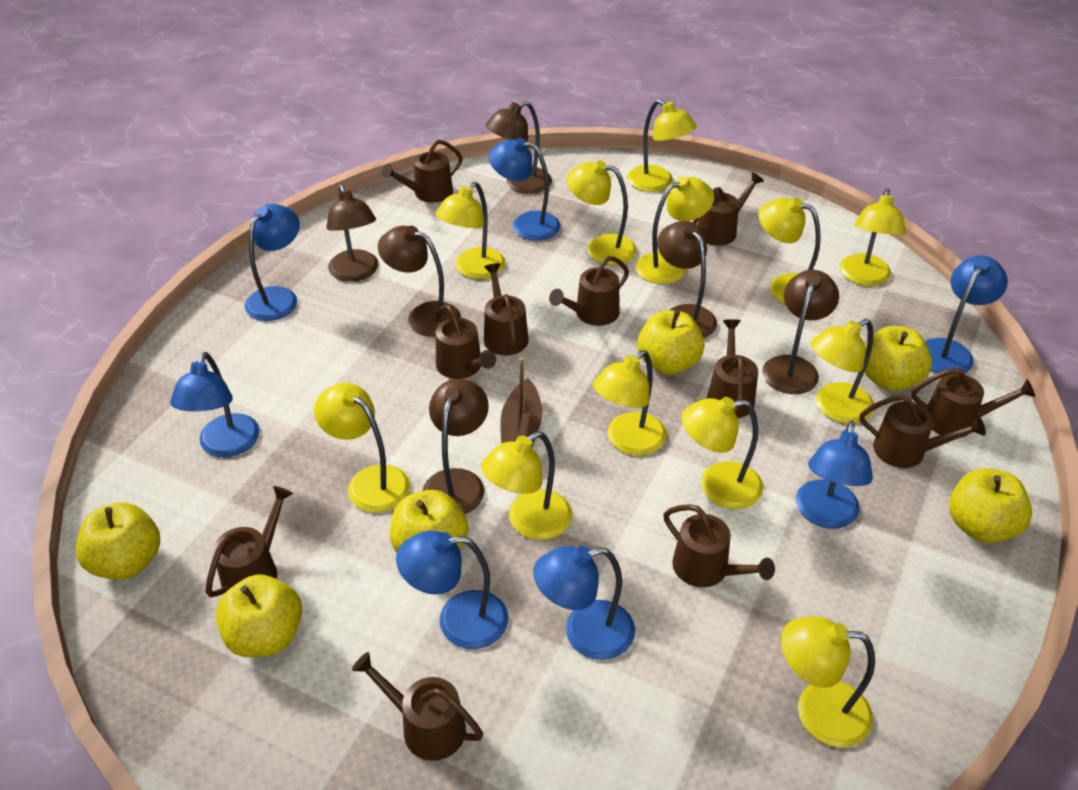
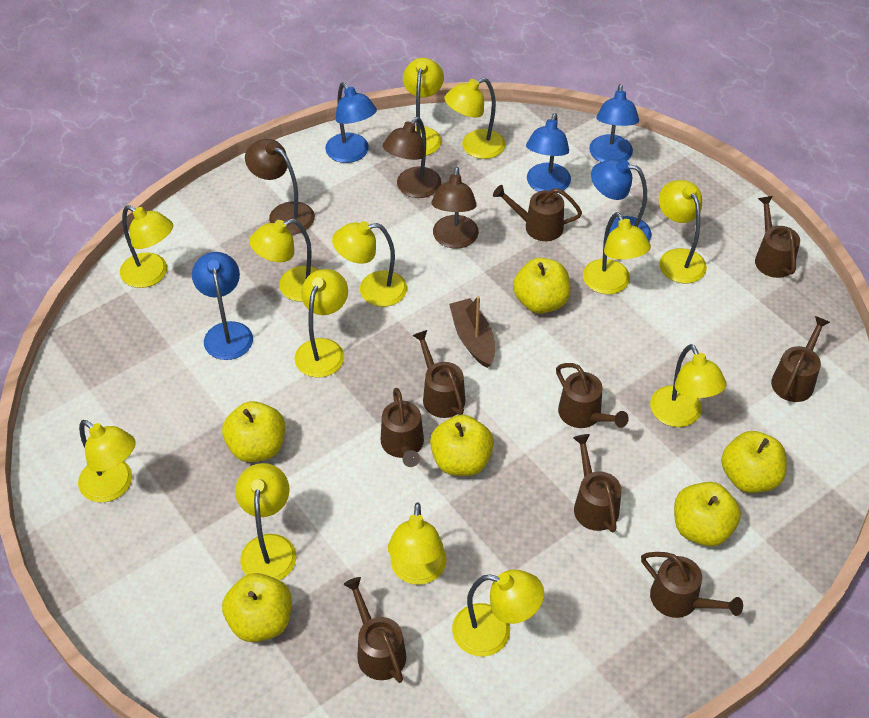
blue lamp: 7 -> 5
brown lamp: 6 -> 3
brown watering can: 11 -> 9
yellow lamp: 12 -> 13

